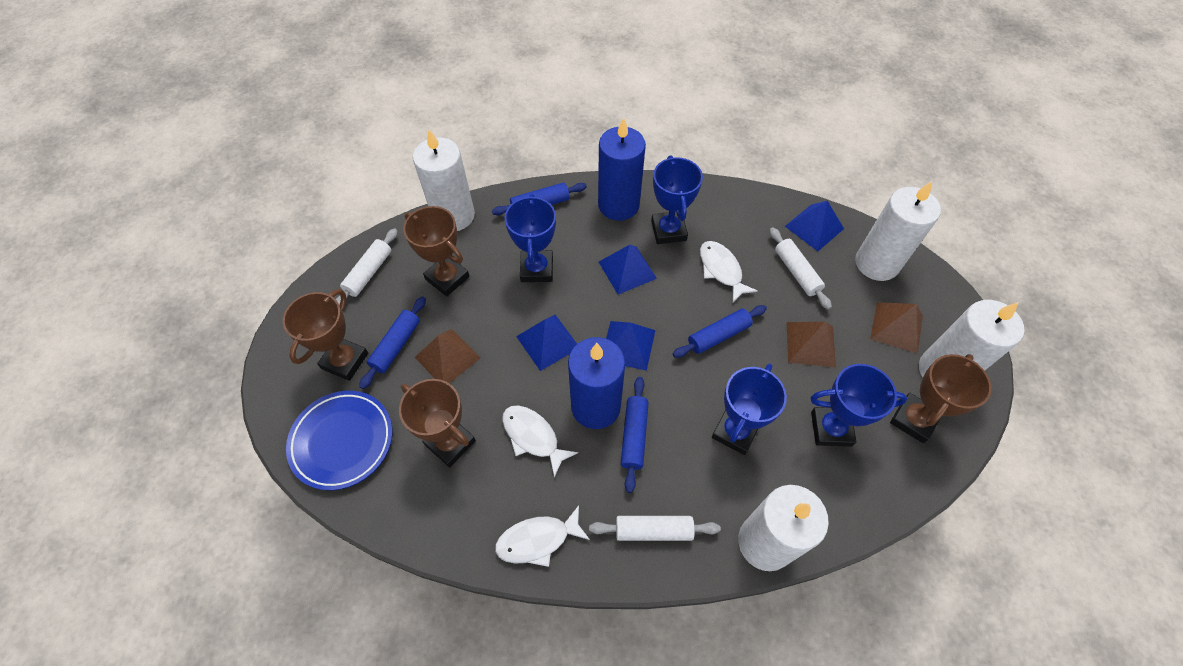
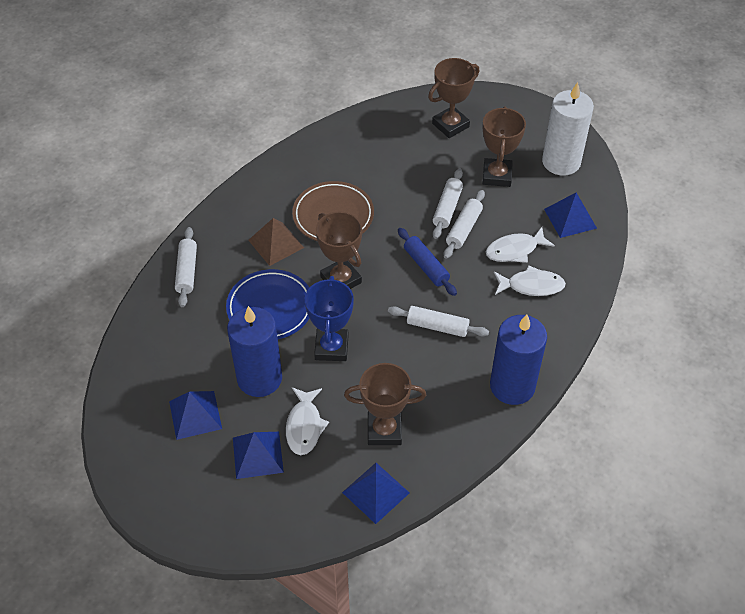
blue rolling pin: 4 -> 1
blue trophy: 4 -> 1
brown plate: 0 -> 1
brown pyramid: 3 -> 1
white candle: 4 -> 1
white rolling pin: 3 -> 4

